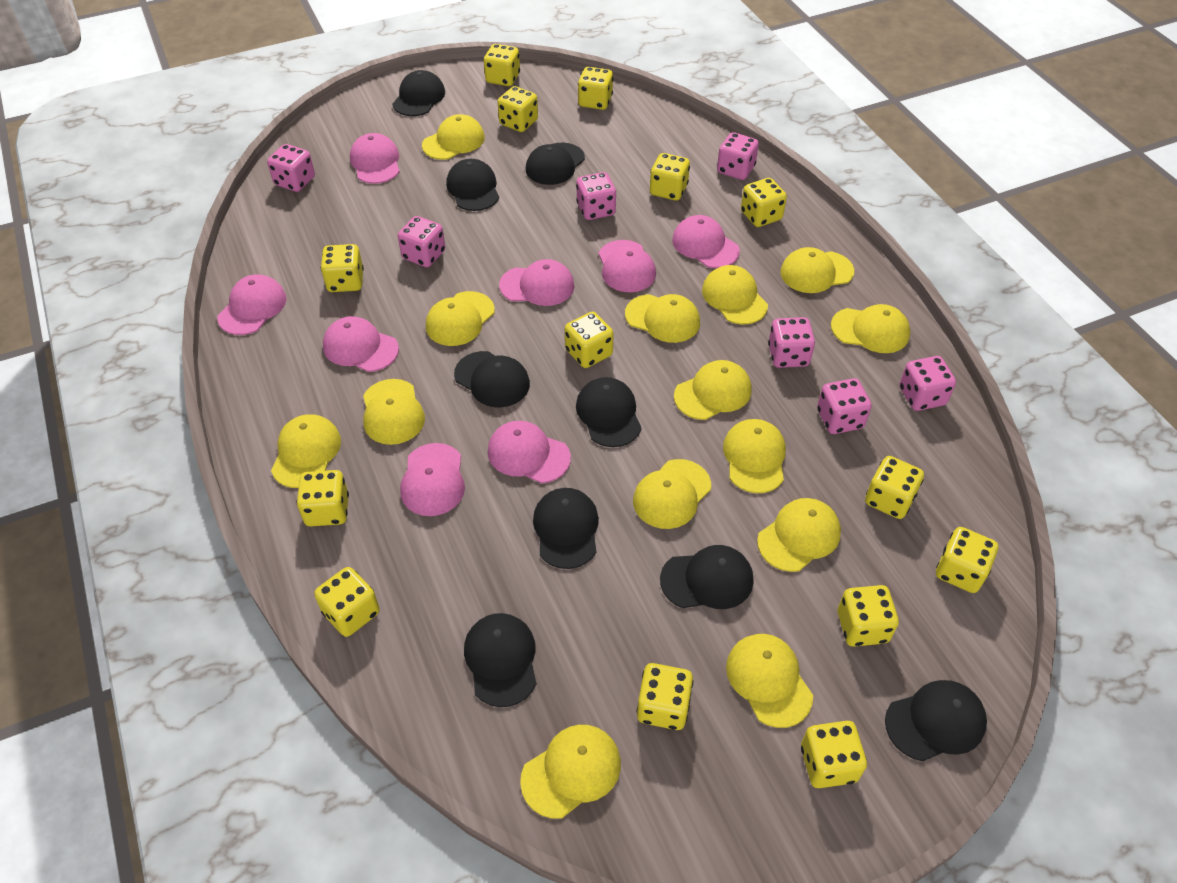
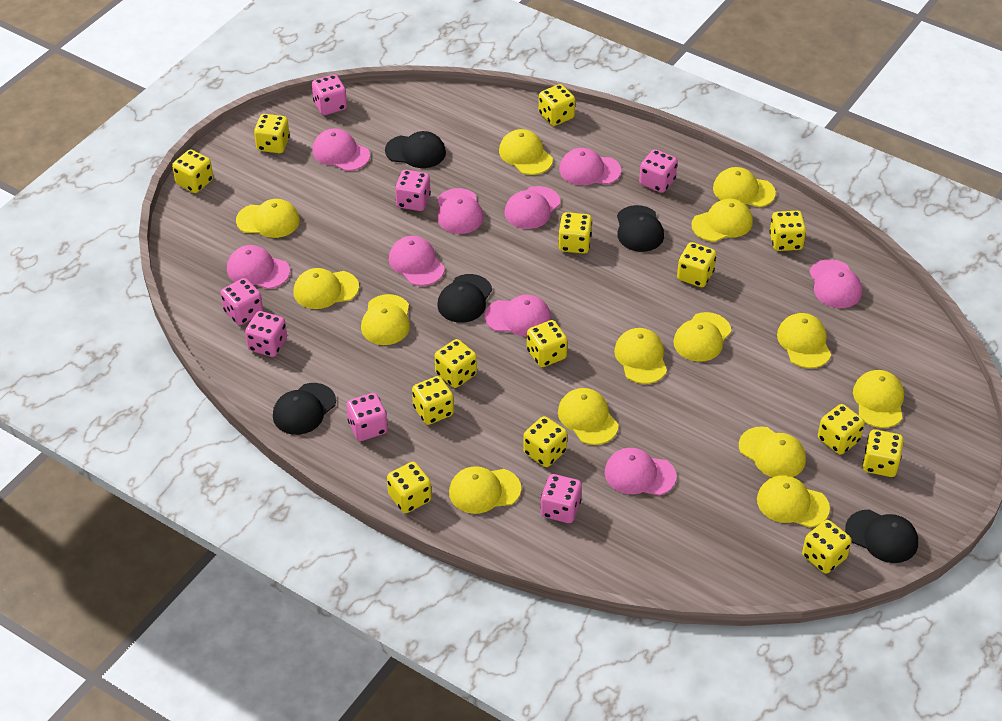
black cap: 9 -> 5
pink cap: 8 -> 9

